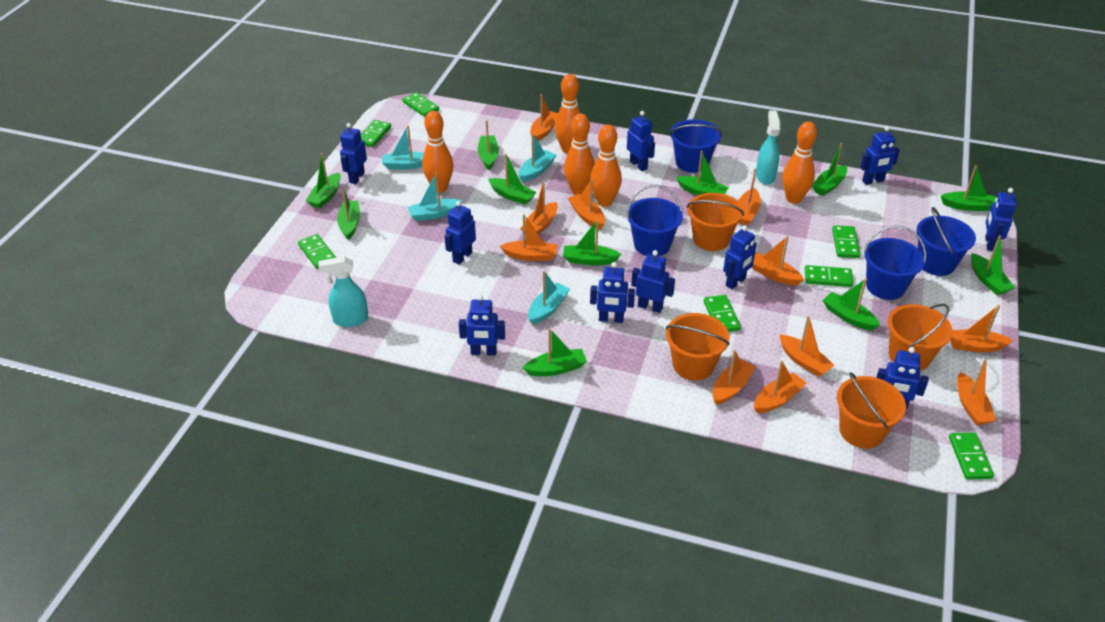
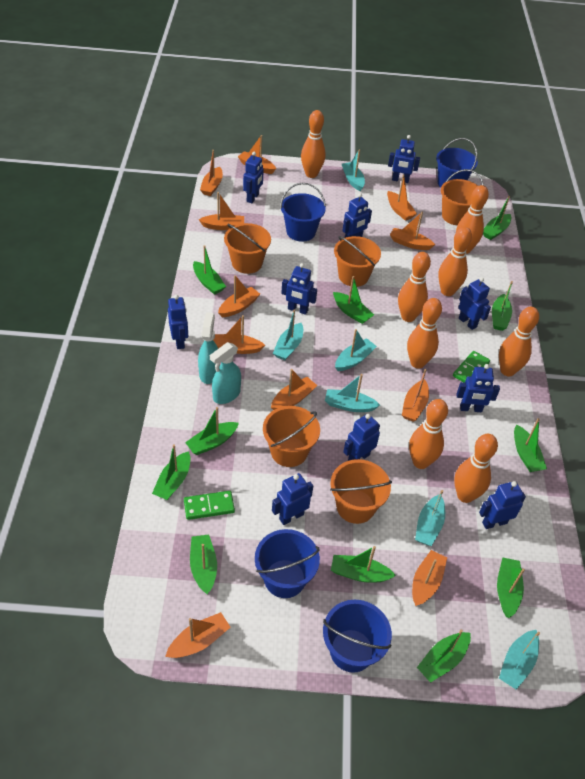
green domino: 7 -> 2
orange bowling pin: 5 -> 8
orange bucket: 4 -> 5
turquoise boat: 4 -> 6

